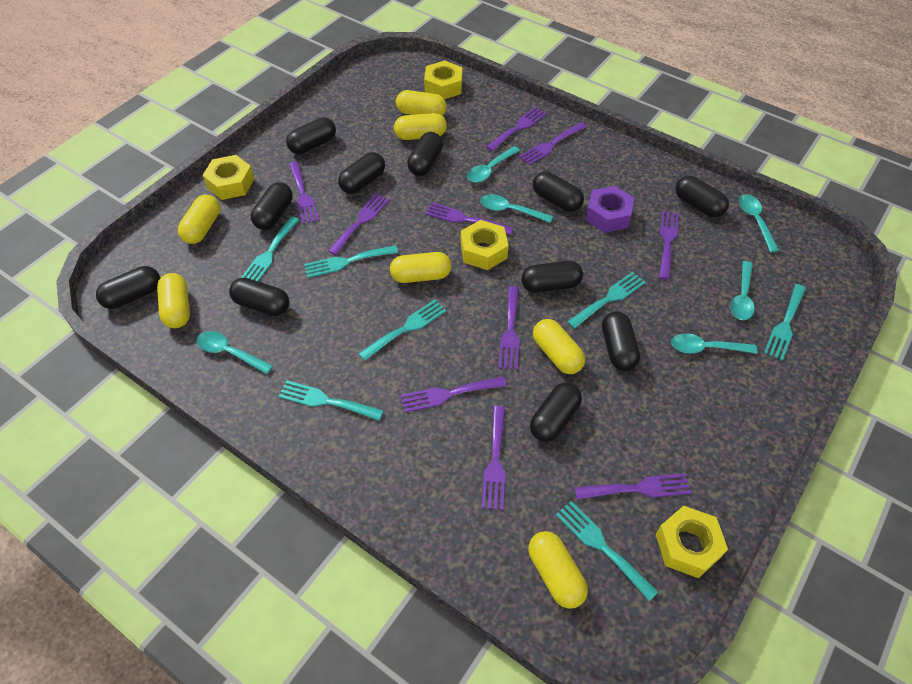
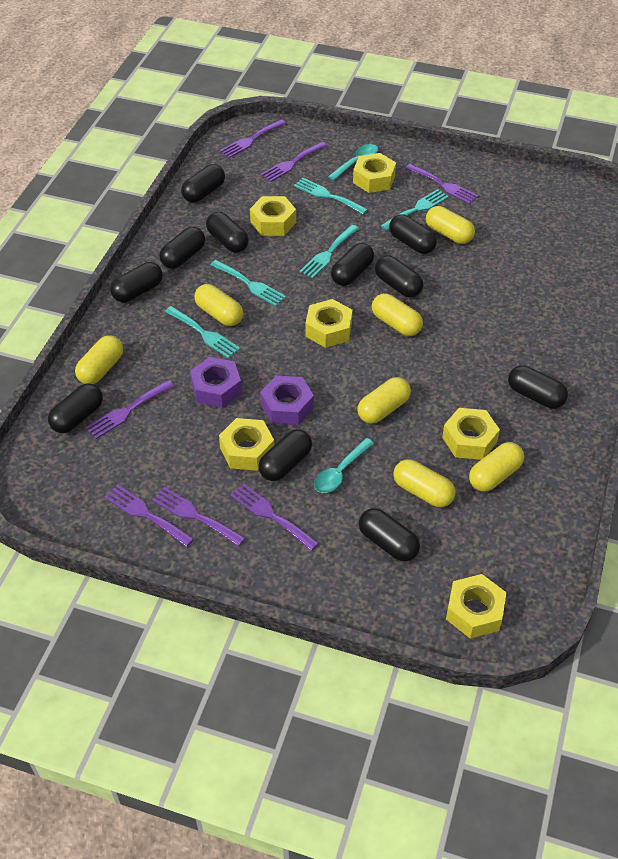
purple fork: 10 -> 7
purple nut: 1 -> 2
turquoise fork: 7 -> 5
turquoise spoon: 6 -> 2
yellow nut: 4 -> 6

